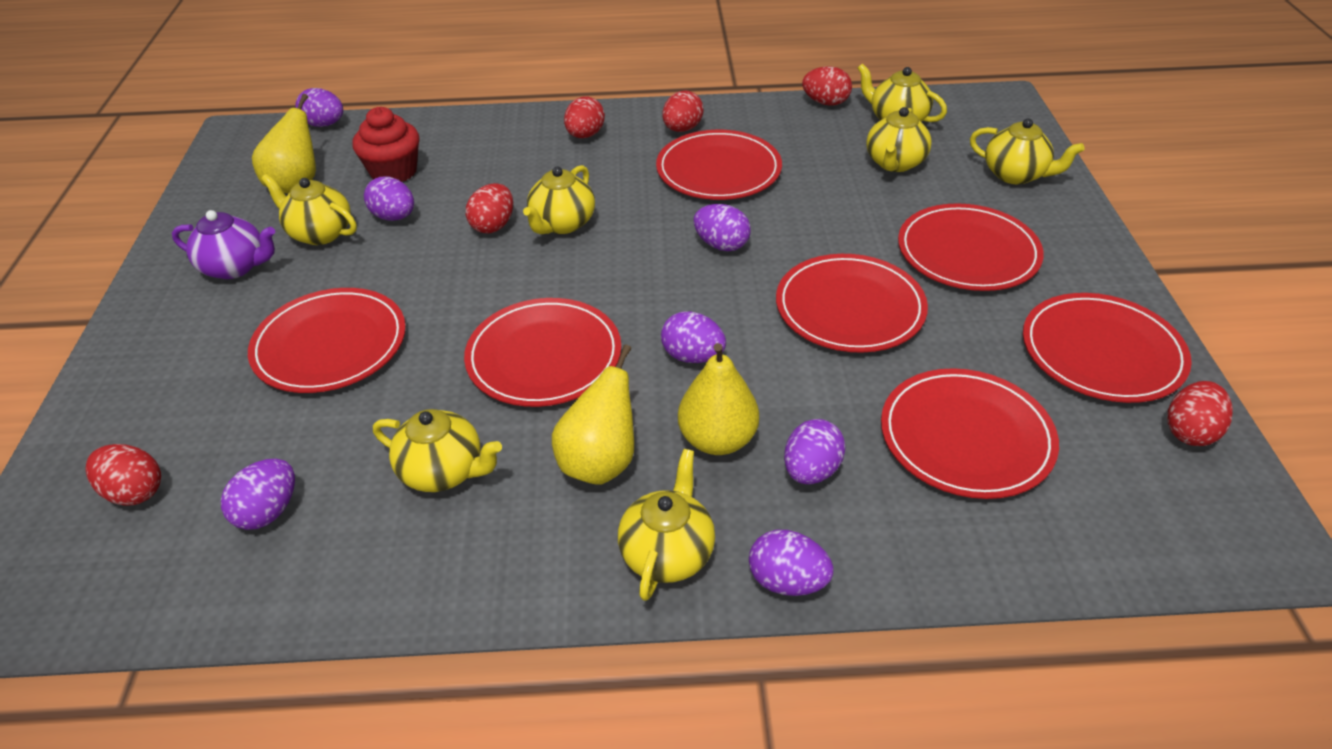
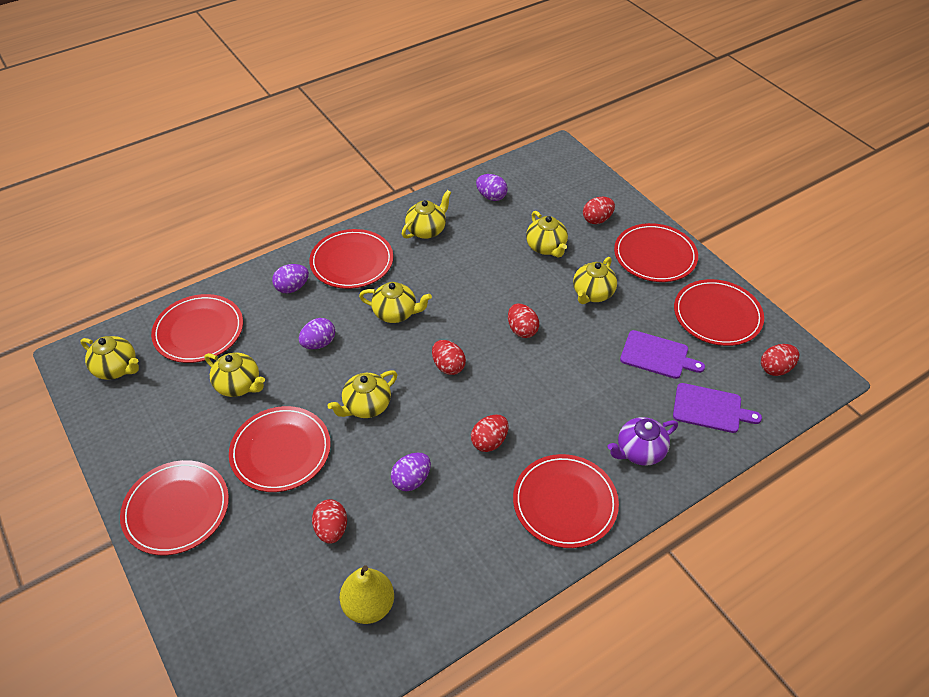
purple cutting board: 0 -> 2
purple egg: 7 -> 4
red cupcake: 1 -> 0
yellow pear: 3 -> 1

